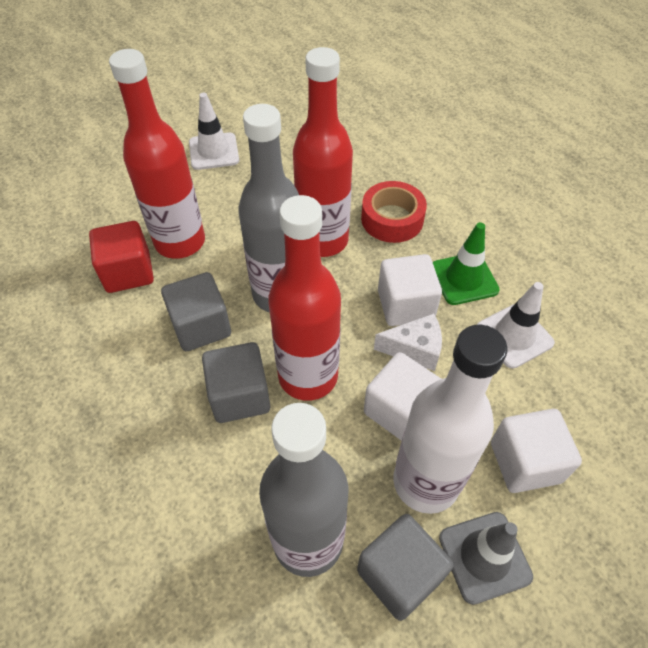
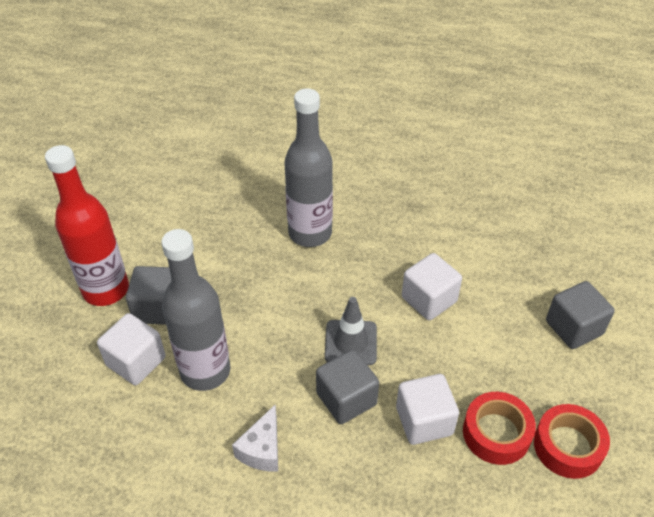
green traffic cone: 1 -> 0
red bottle: 3 -> 1
red cube: 1 -> 0
red tape: 1 -> 2
white bottle: 1 -> 0
white traffic cone: 2 -> 0

